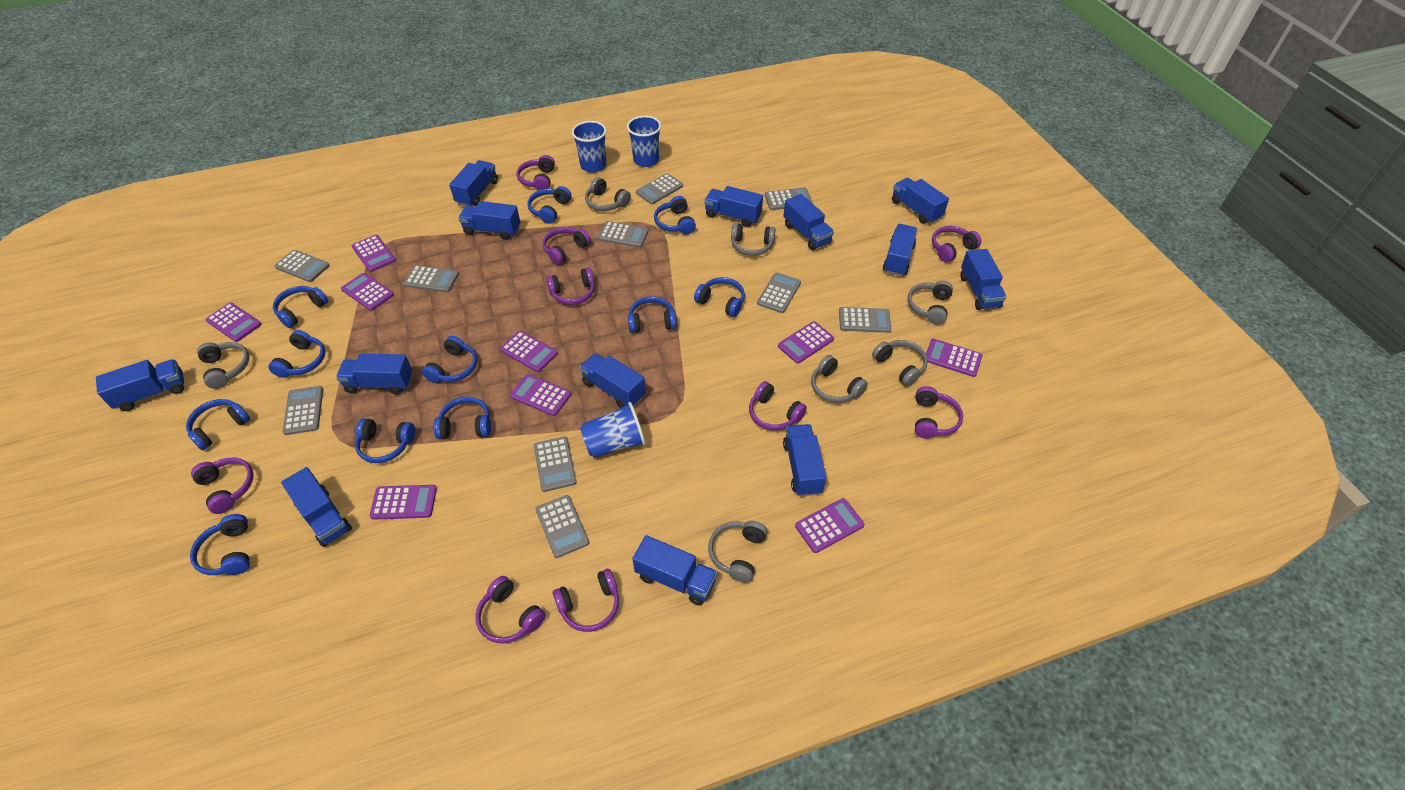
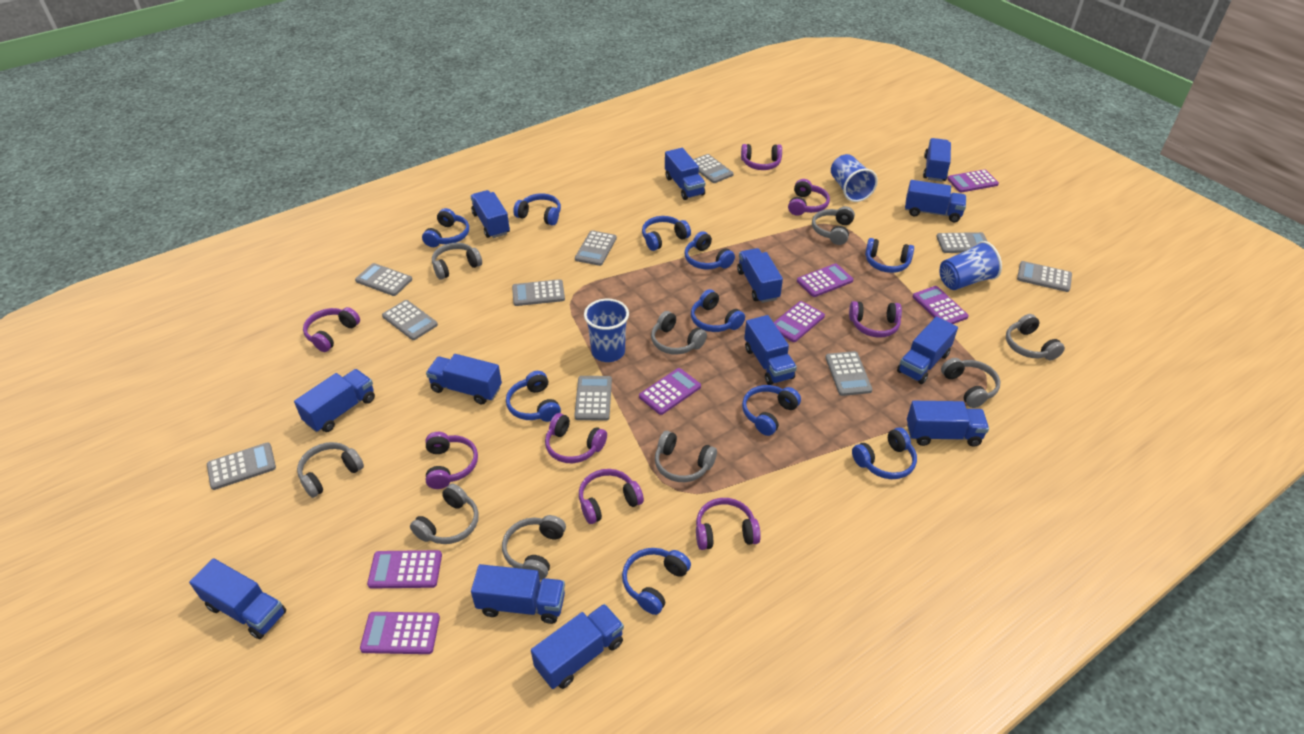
blue headphones: 11 -> 10
grey headphones: 7 -> 9
purple calculator: 9 -> 7
purple headphones: 9 -> 8

